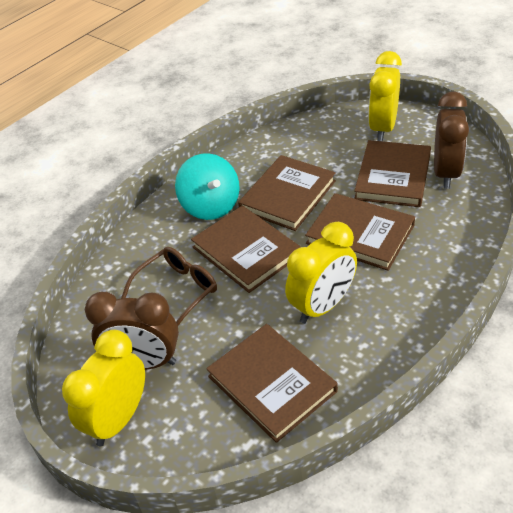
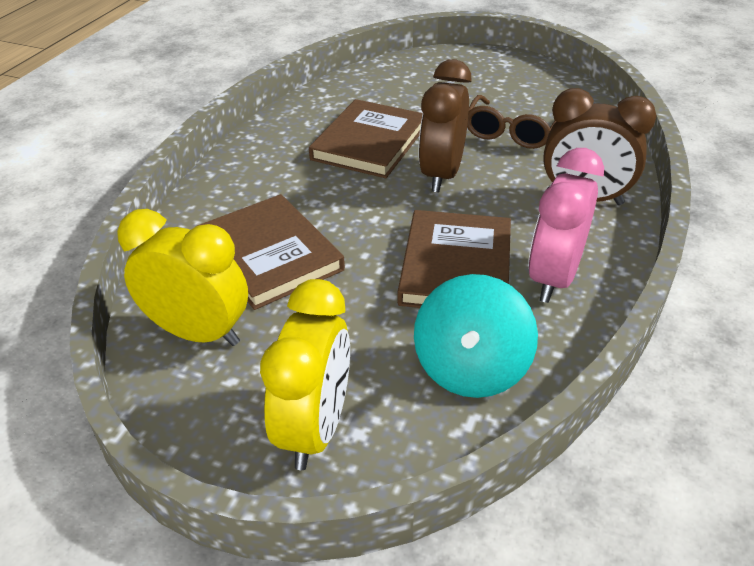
brown book: 5 -> 3
pink clock: 0 -> 1
yellow clock: 3 -> 2

